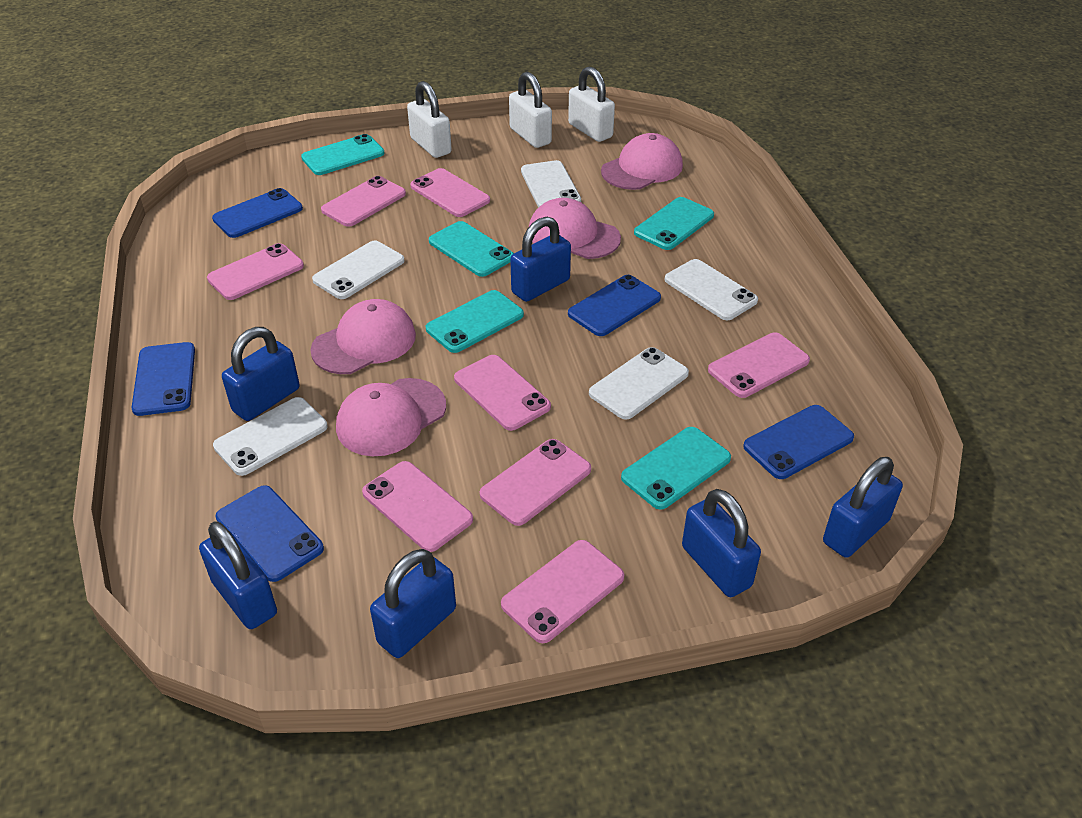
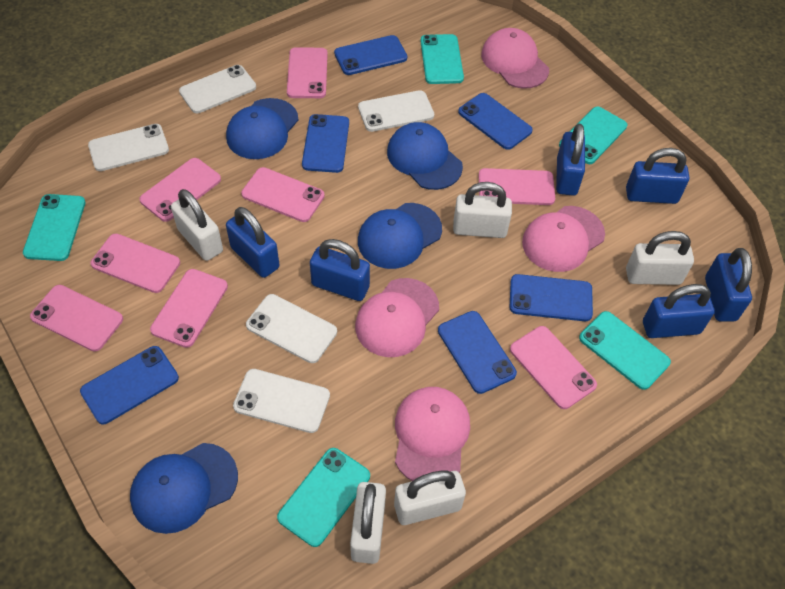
blue cap: 0 -> 4
blue phone: 5 -> 6
white padlock: 3 -> 5

